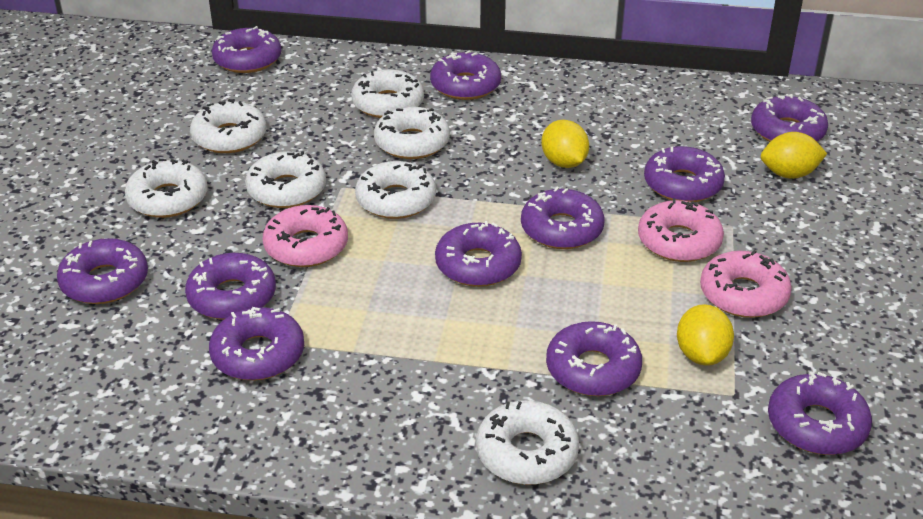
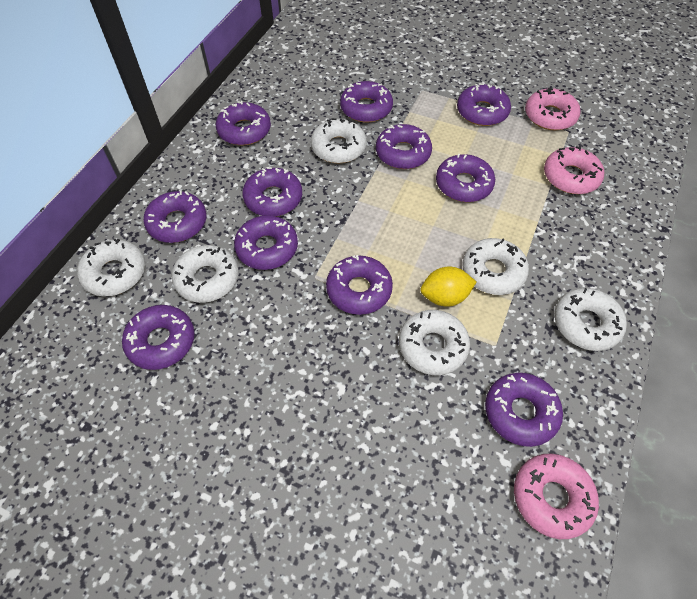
white donut: 7 -> 6
yellow lemon: 3 -> 1

